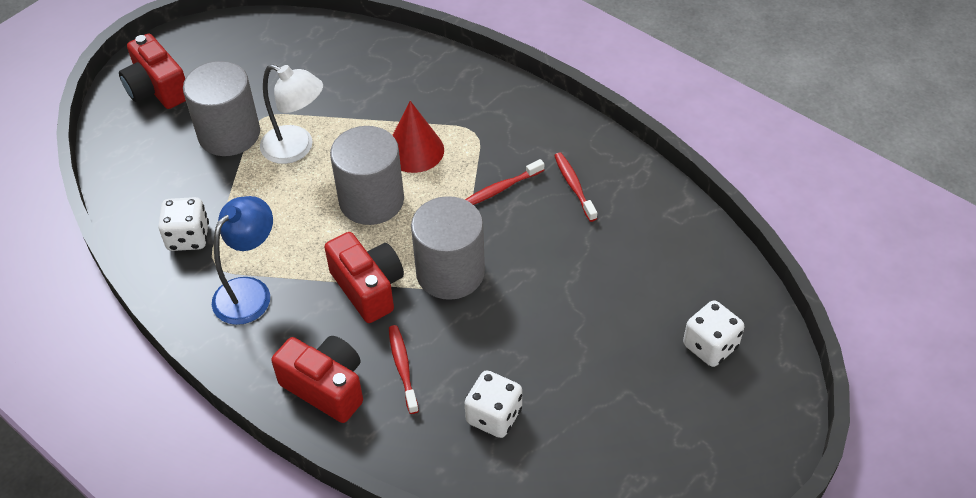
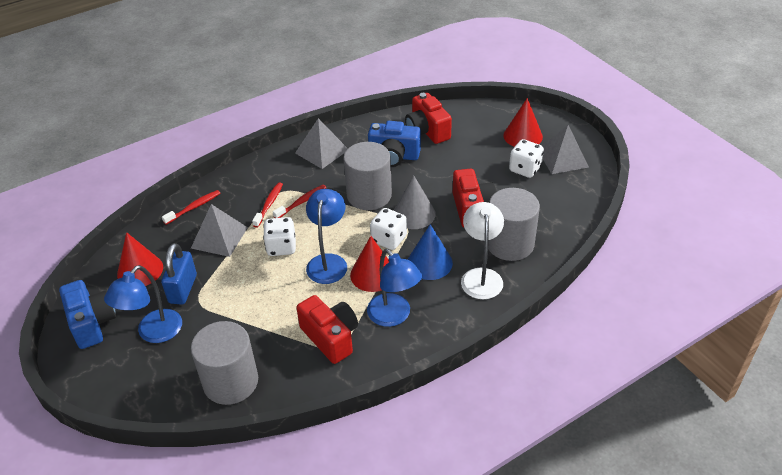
blue camera: 0 -> 2
blue cone: 0 -> 1
blue lamp: 1 -> 3
blue padlock: 0 -> 1
grey cone: 0 -> 1
grey pyramid: 0 -> 3
red cone: 1 -> 3

